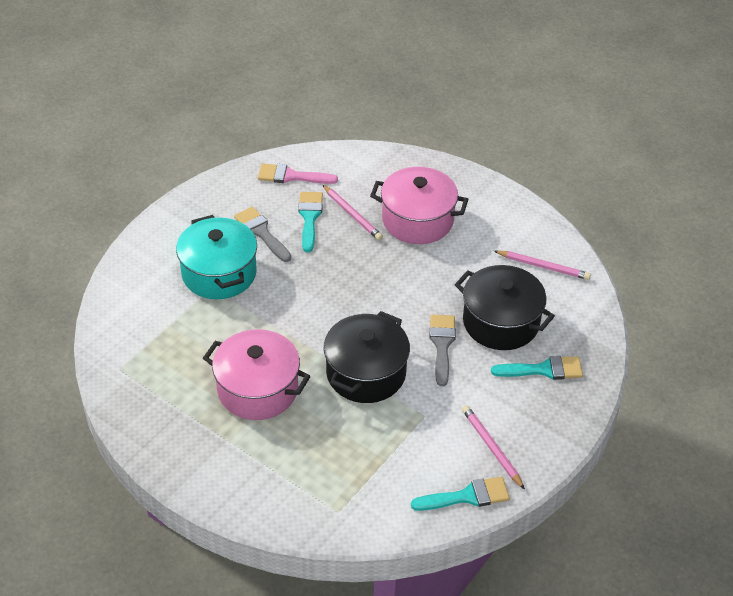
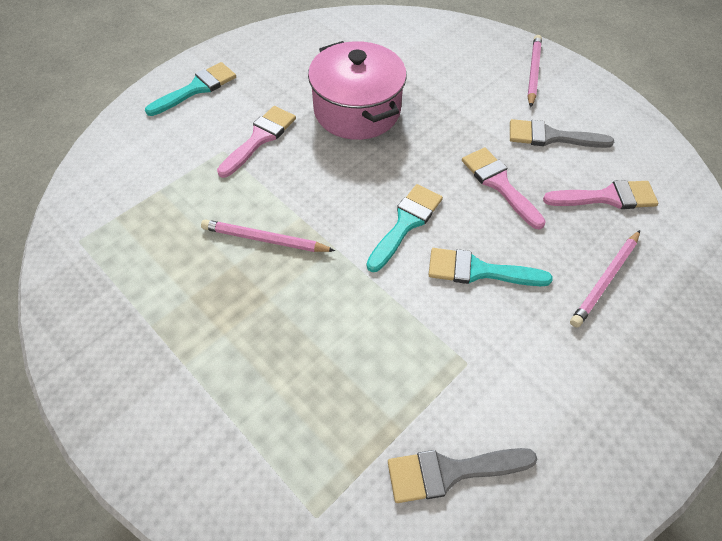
black pot: 2 -> 0
pink brush: 1 -> 3
pink pot: 2 -> 1
turquoise pot: 1 -> 0

